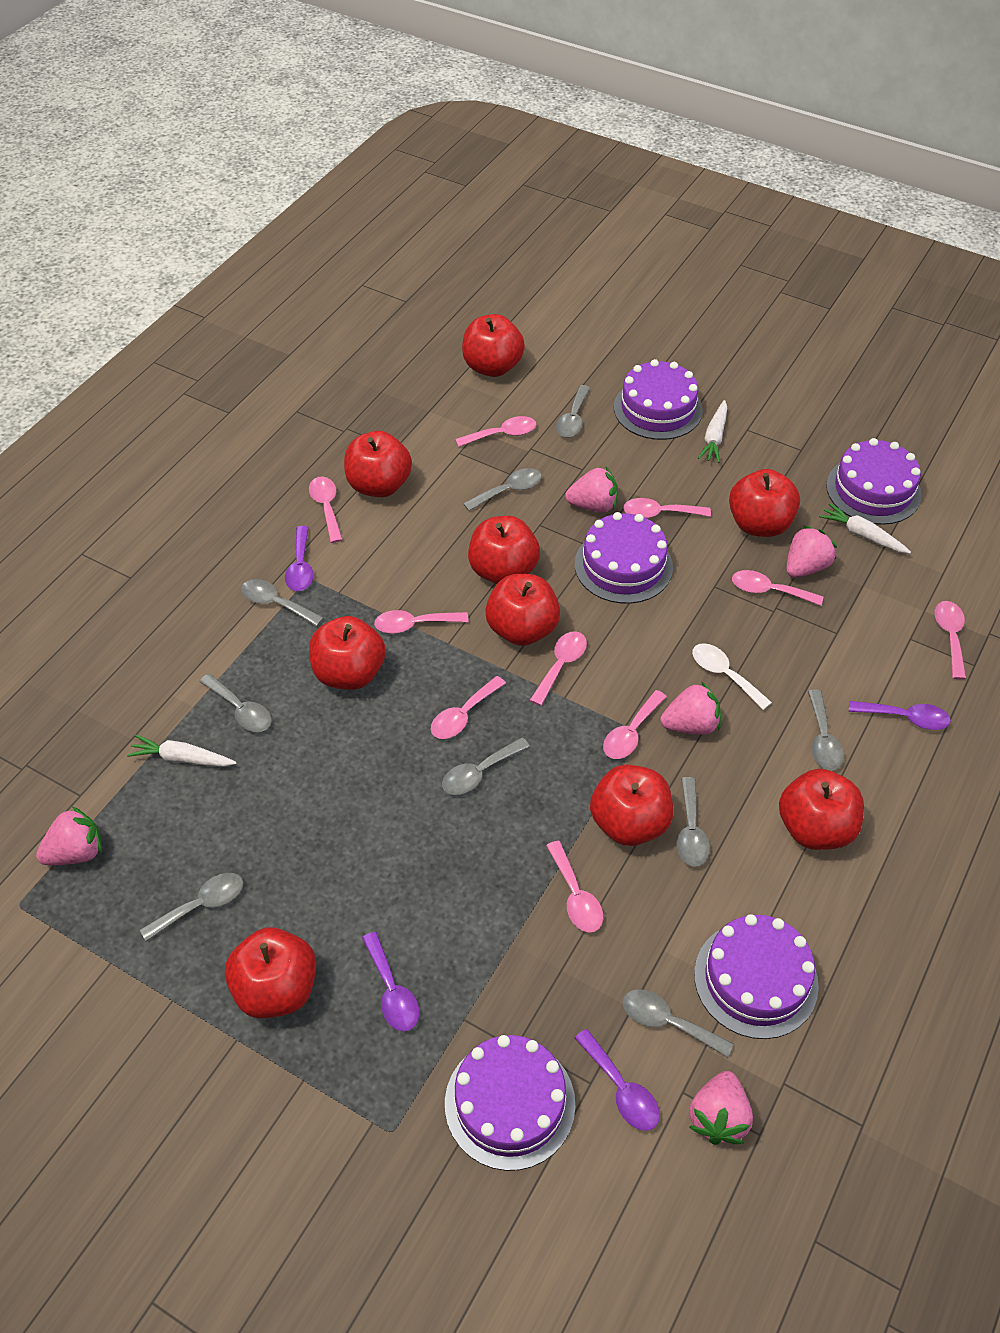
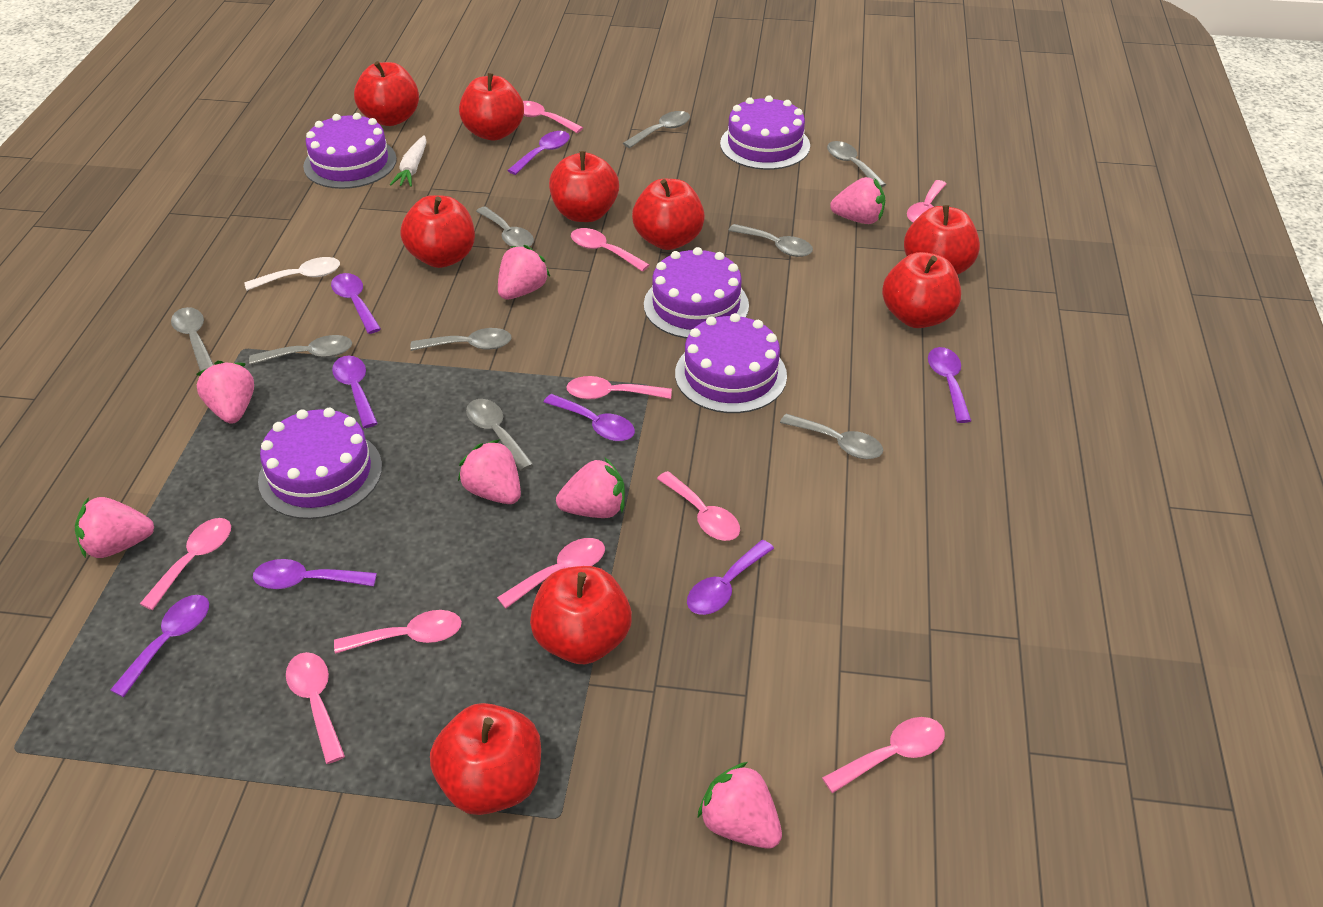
pink strawberry: 5 -> 7
purple spoon: 4 -> 8
white carrot: 3 -> 1

